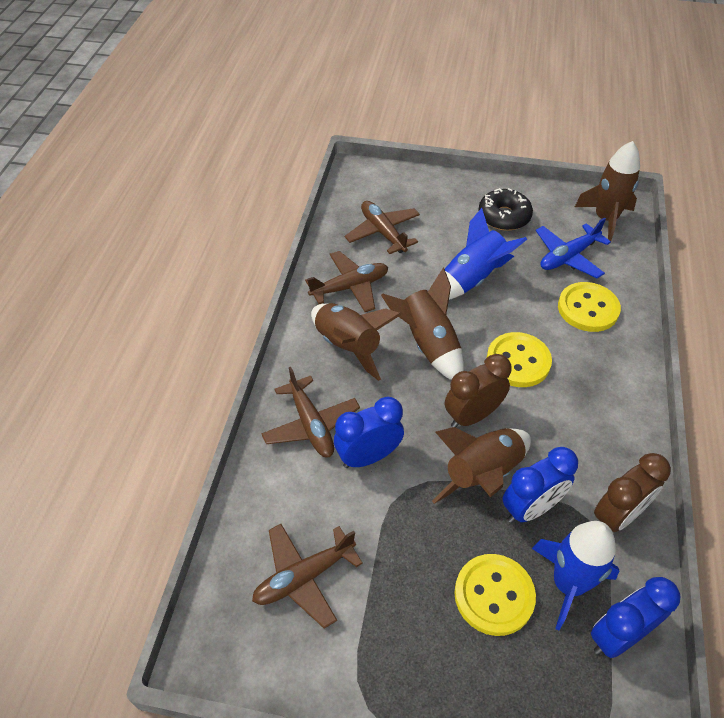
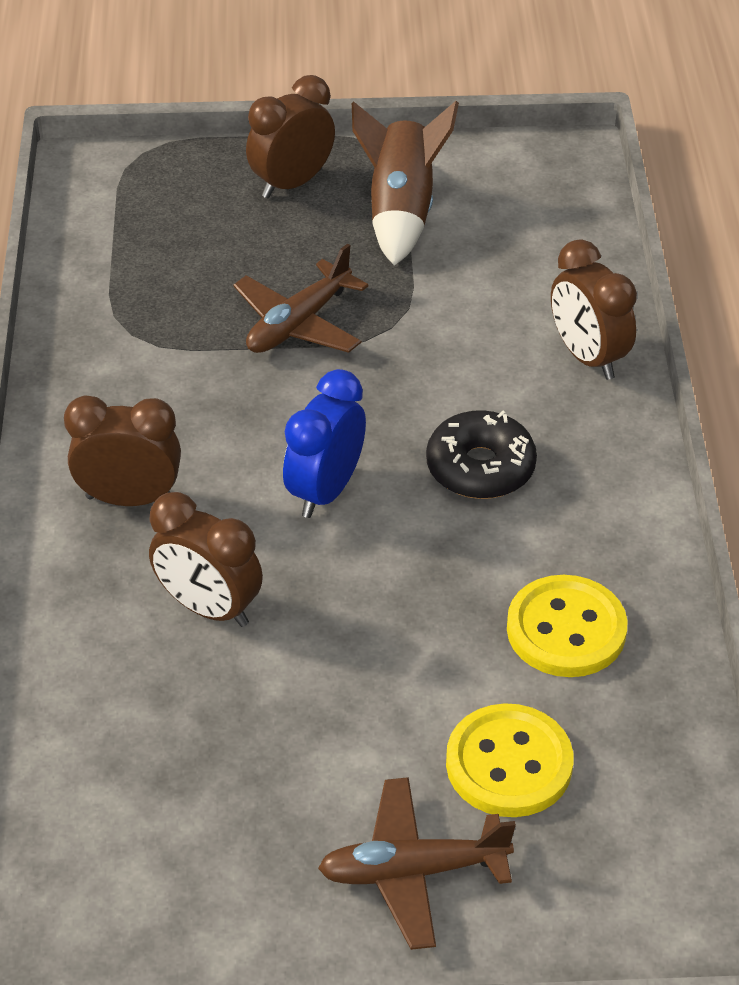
blue clock: 3 -> 1
blue plane: 1 -> 0
blue rocket: 2 -> 0
brown clock: 2 -> 4
brown plane: 4 -> 2
brown rocket: 4 -> 1
yellow button: 3 -> 2

